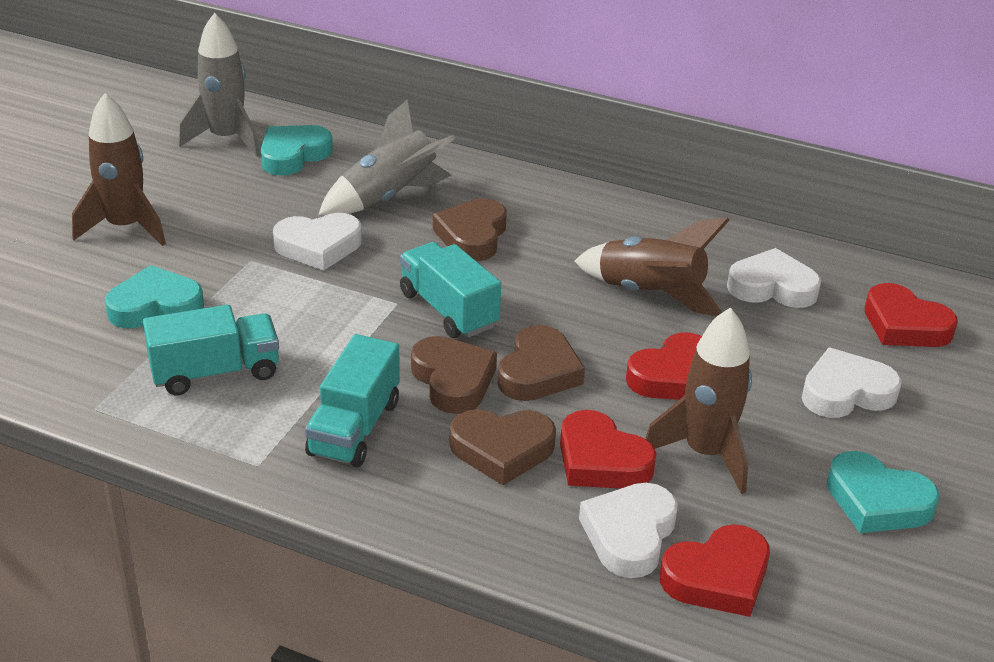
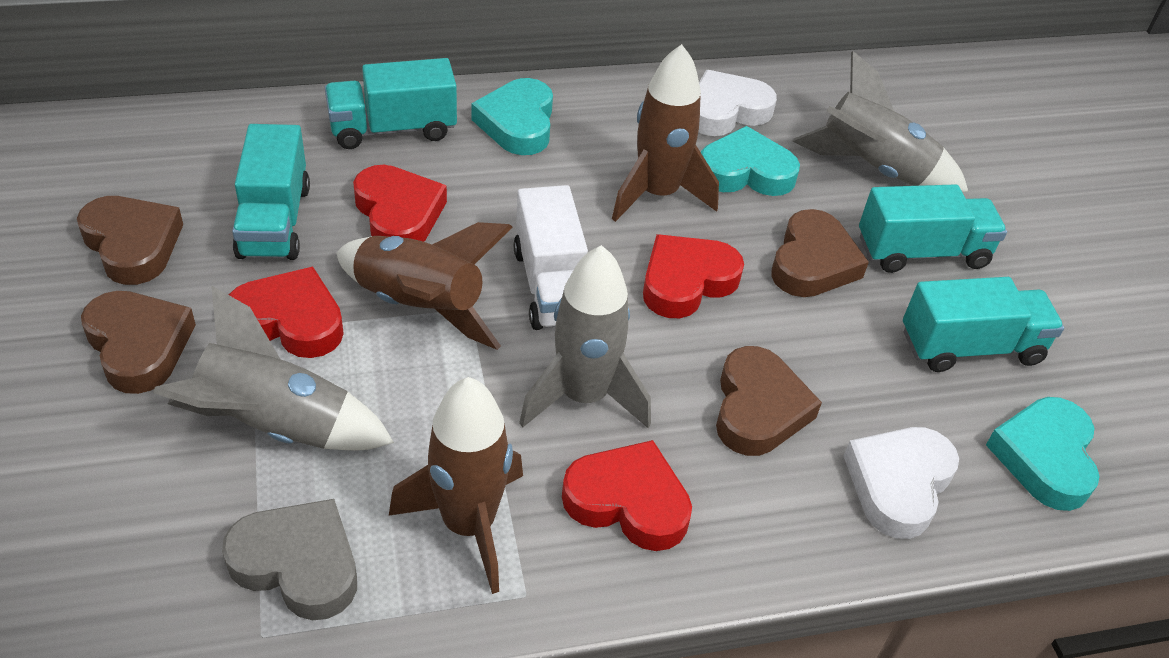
grey heart: 0 -> 1
grey rocket: 2 -> 3
turquoise truck: 3 -> 4
white heart: 4 -> 2
white truck: 0 -> 1

